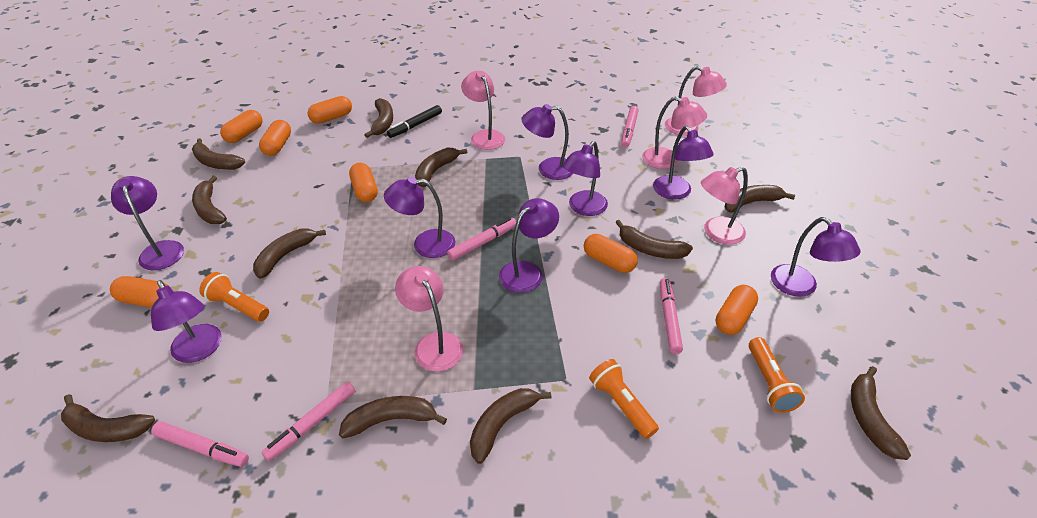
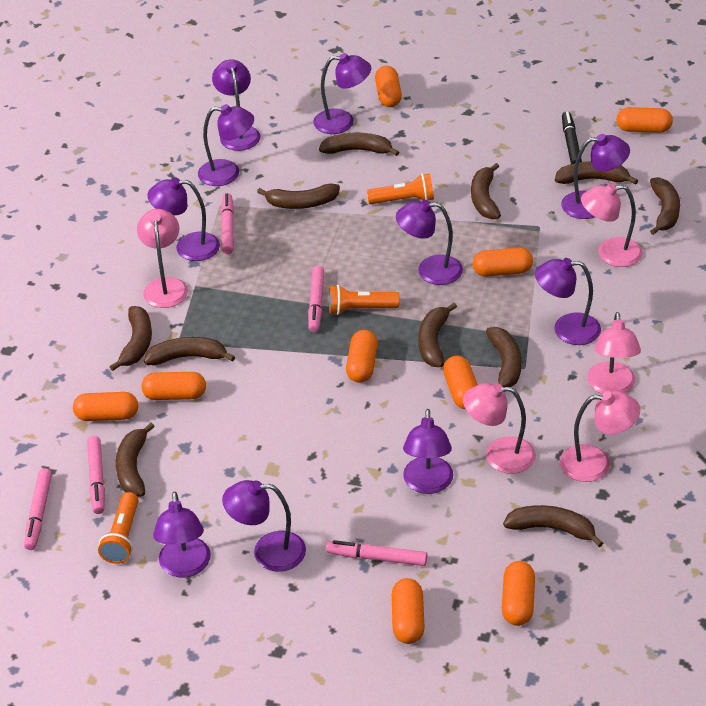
orange capsule: 7 -> 9
purple lamp: 8 -> 10

